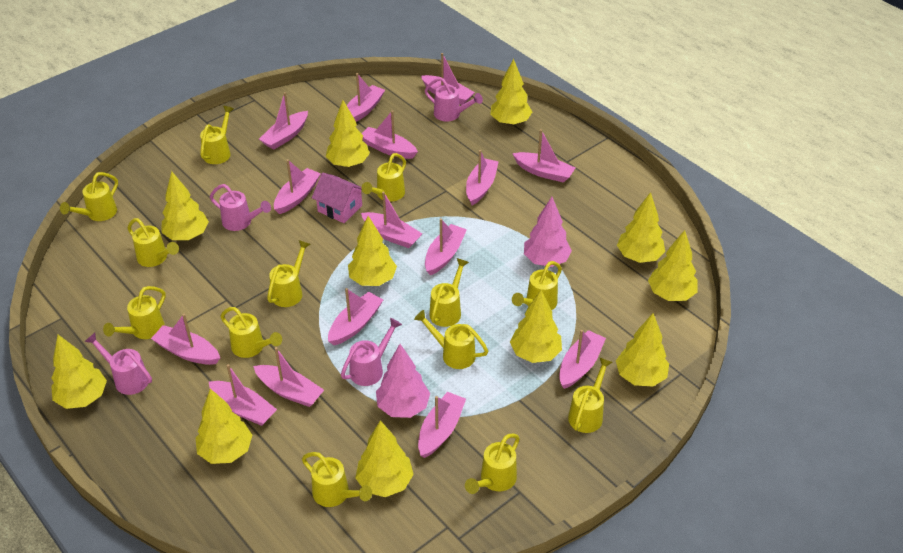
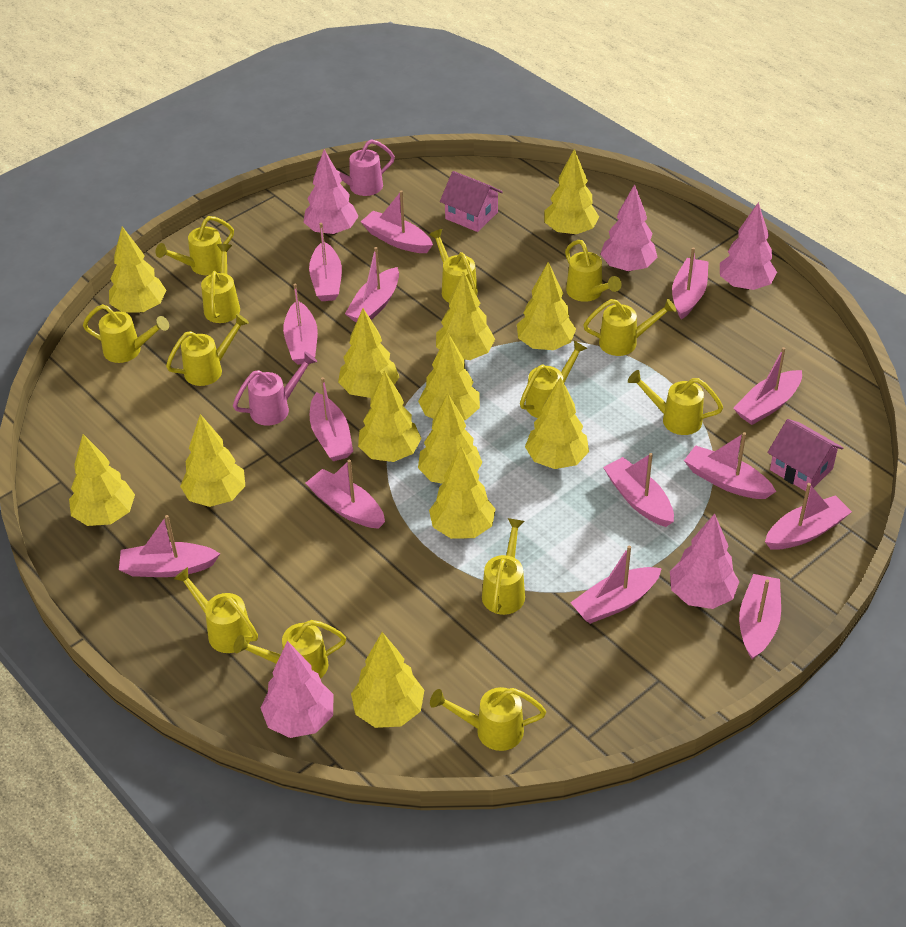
pink boat: 15 -> 14
pink house: 1 -> 2
pink tree: 2 -> 5
pink watering can: 4 -> 2
yellow tree: 11 -> 13

